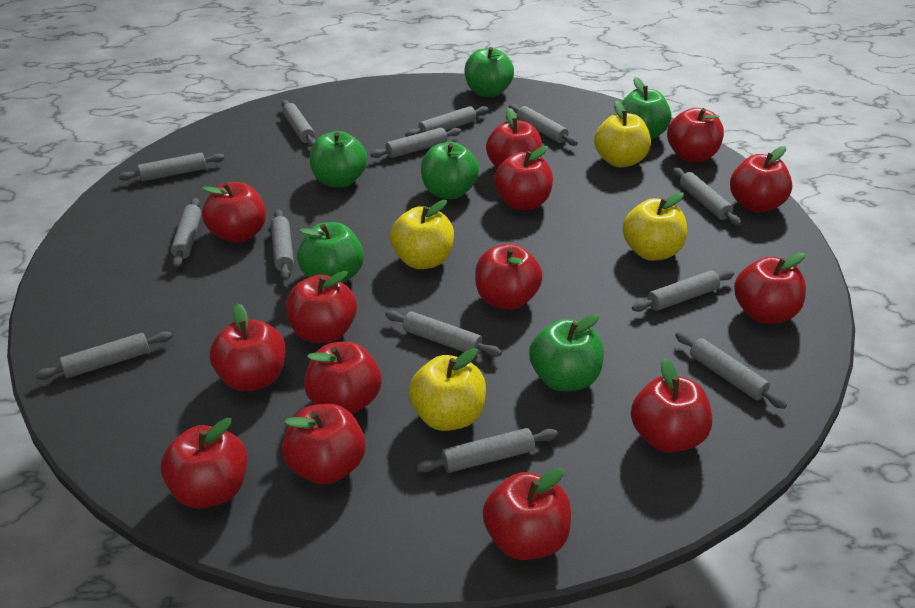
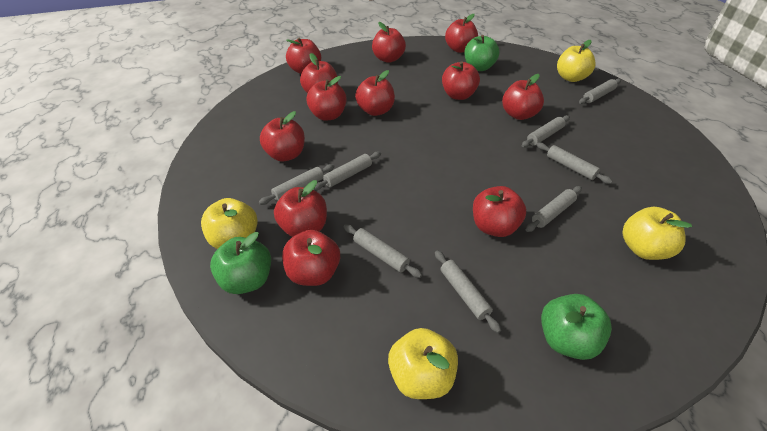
green apple: 6 -> 3
grey rolling pin: 13 -> 8
red apple: 14 -> 12

